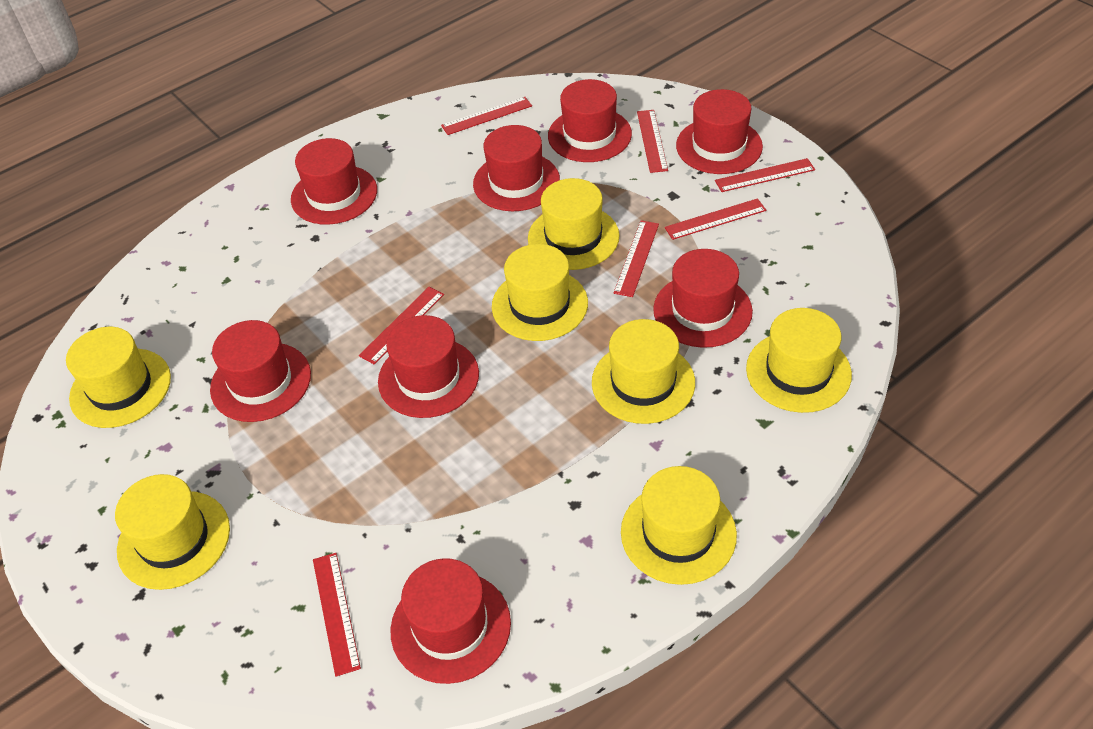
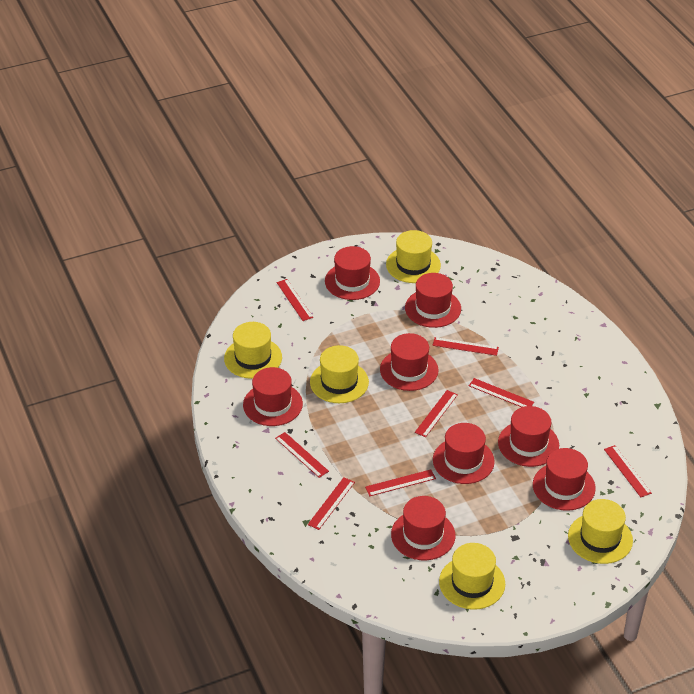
red ruler: 7 -> 8
yellow hat: 7 -> 5

